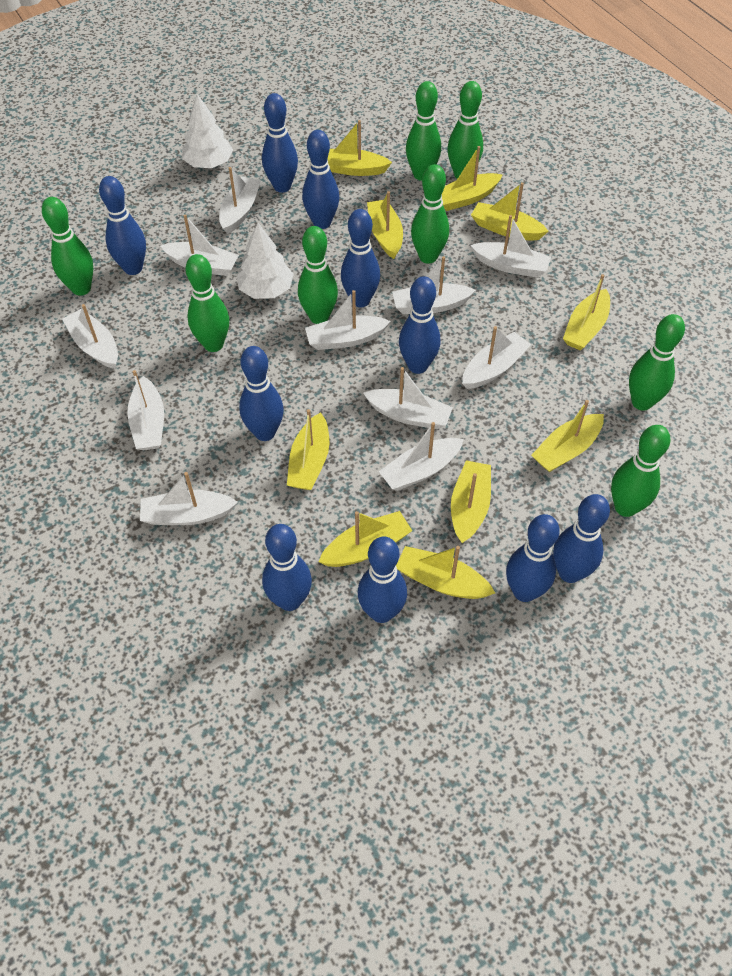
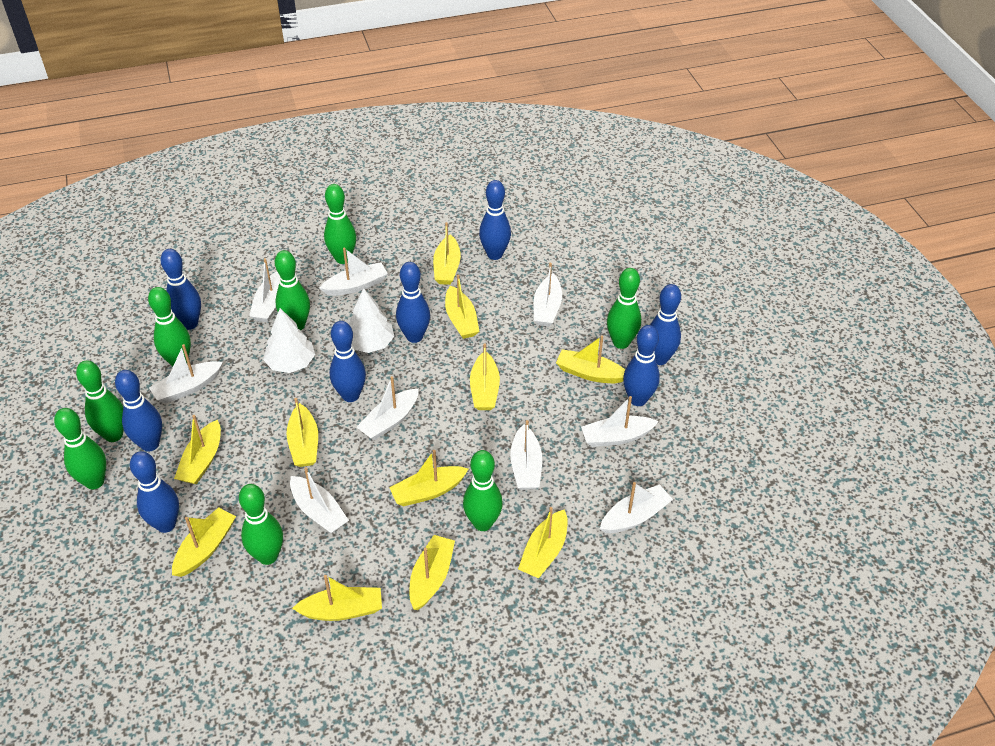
blue bowling pin: 10 -> 8
white boat: 11 -> 9
yellow boat: 10 -> 11

